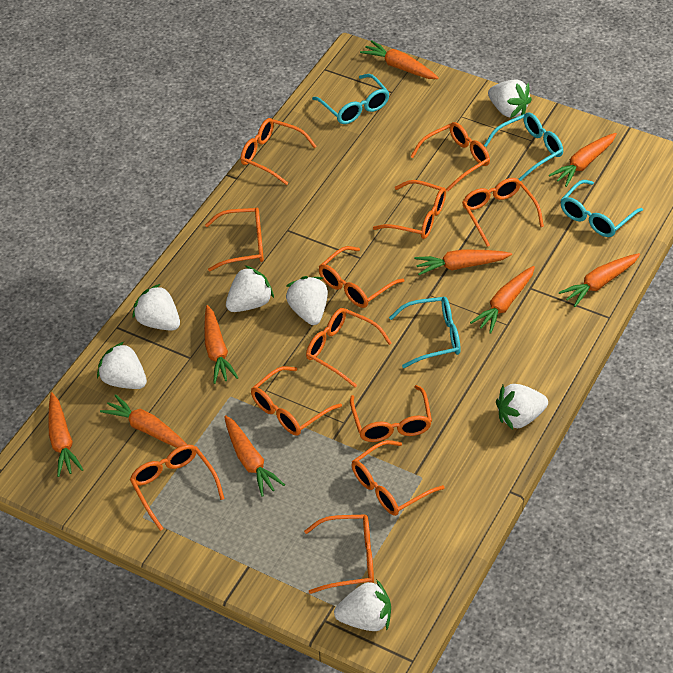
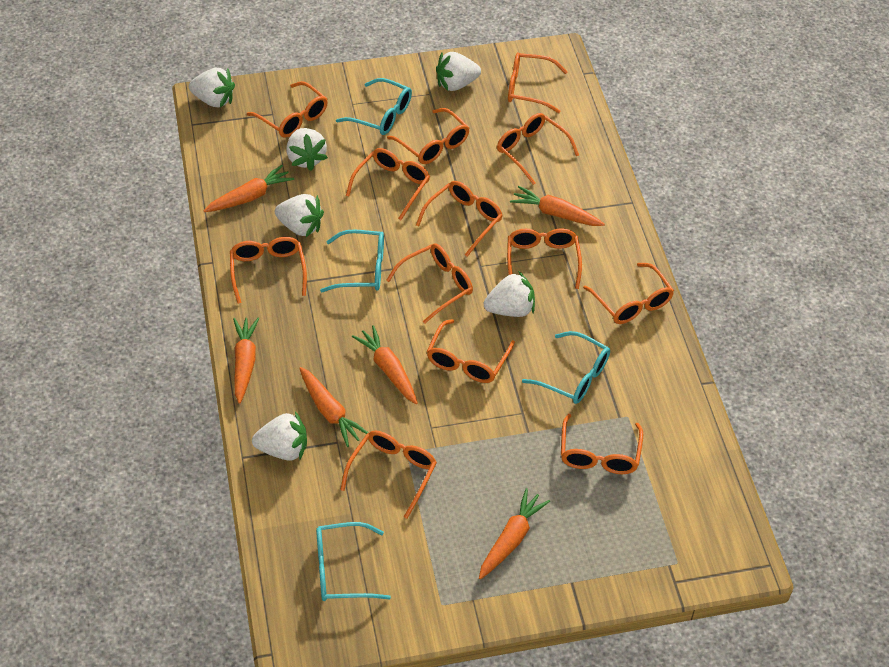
orange carrot: 9 -> 6
orange glasses: 12 -> 13
white strawberry: 7 -> 6

